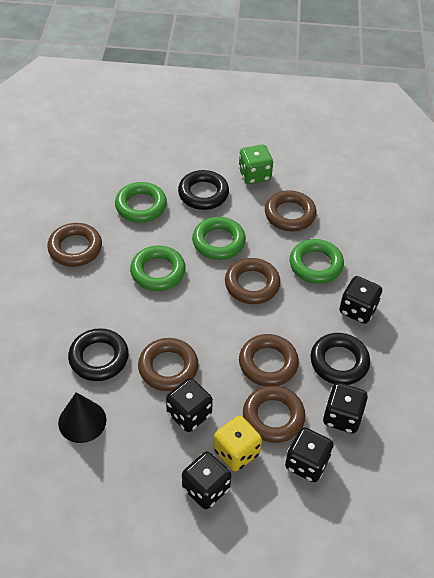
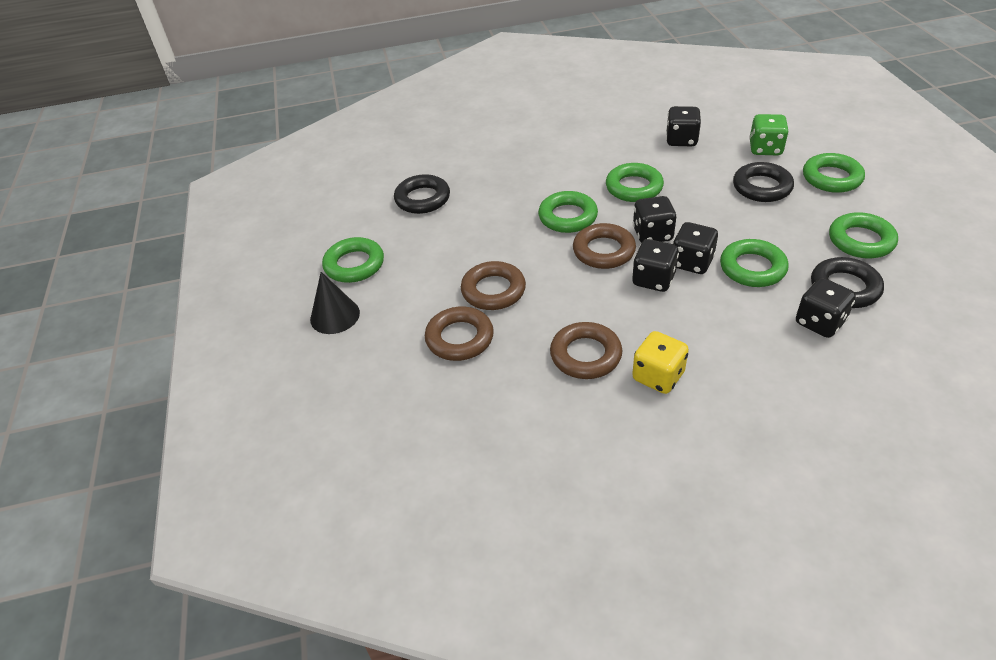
brown ring: 6 -> 4
green ring: 4 -> 6

